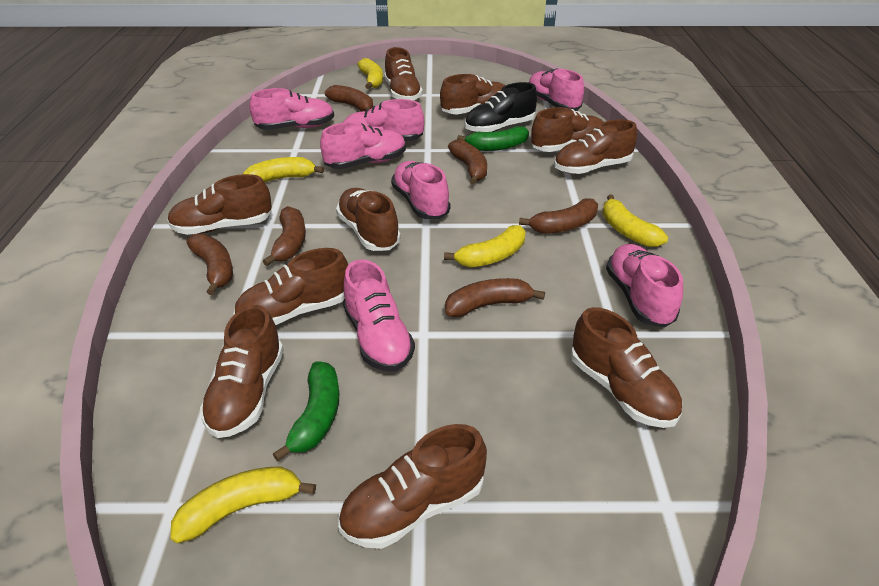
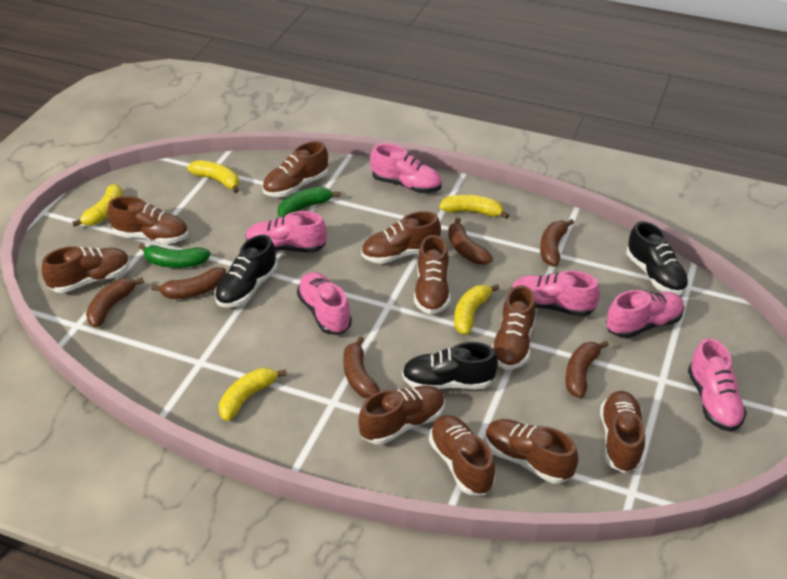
black shoe: 1 -> 3
pink shoe: 7 -> 6

